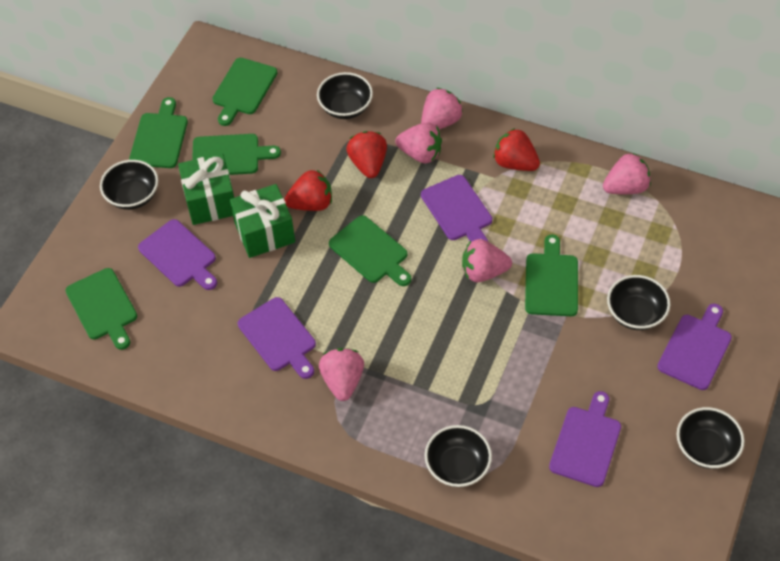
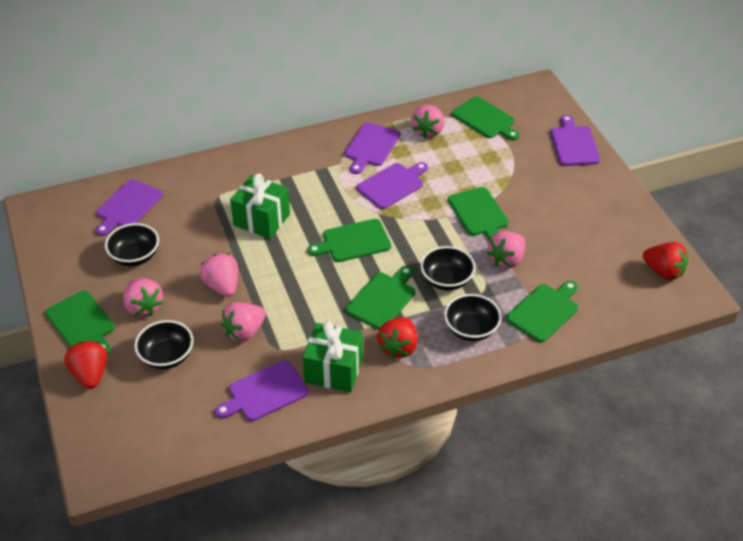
black bowl: 5 -> 4

